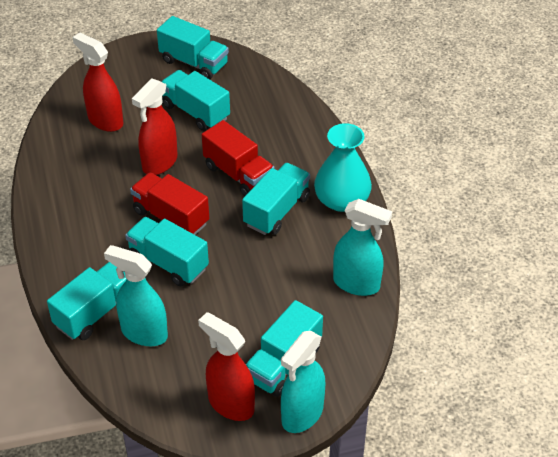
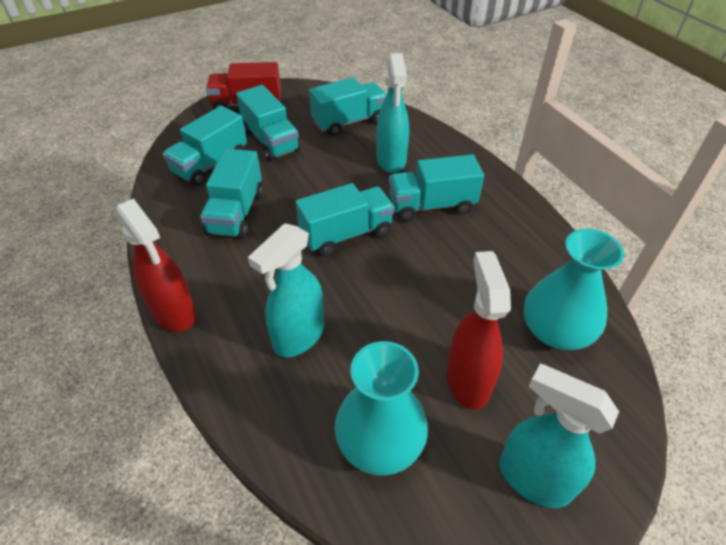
red spray bottle: 3 -> 2
red truck: 2 -> 1
turquoise vase: 1 -> 2

